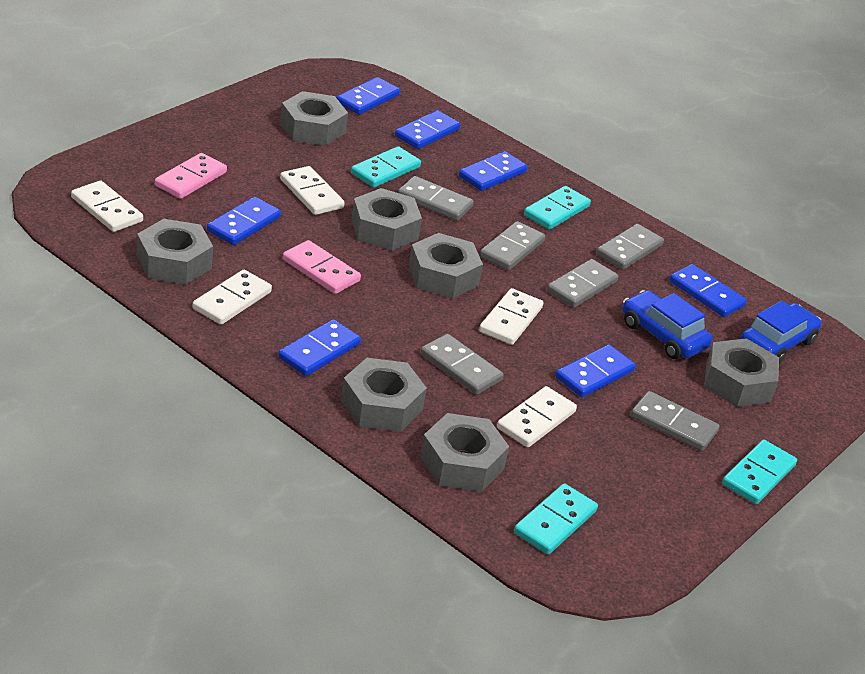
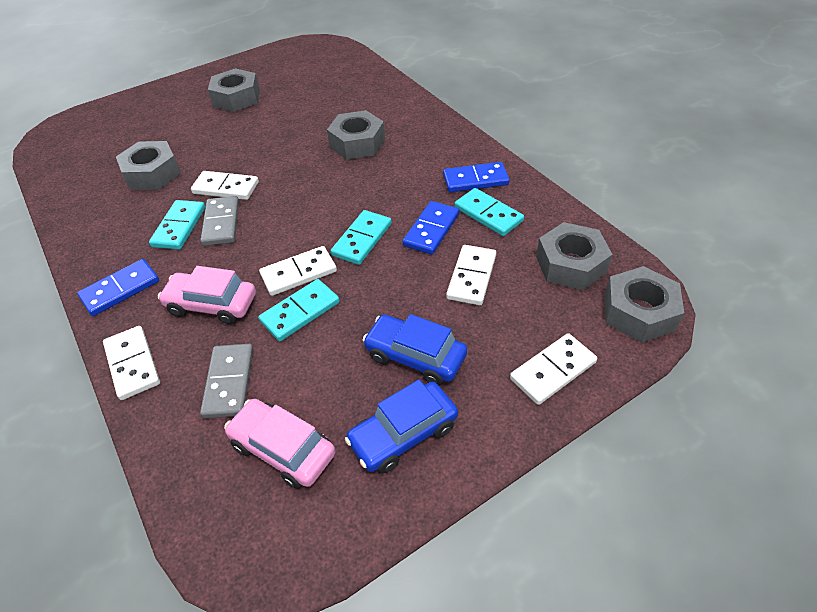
blue domino: 7 -> 3
grey domino: 6 -> 2
grey nut: 7 -> 5
pink car: 0 -> 2
pink domino: 2 -> 0

